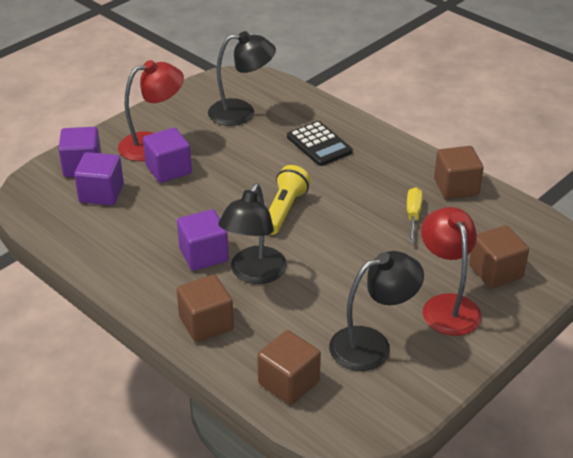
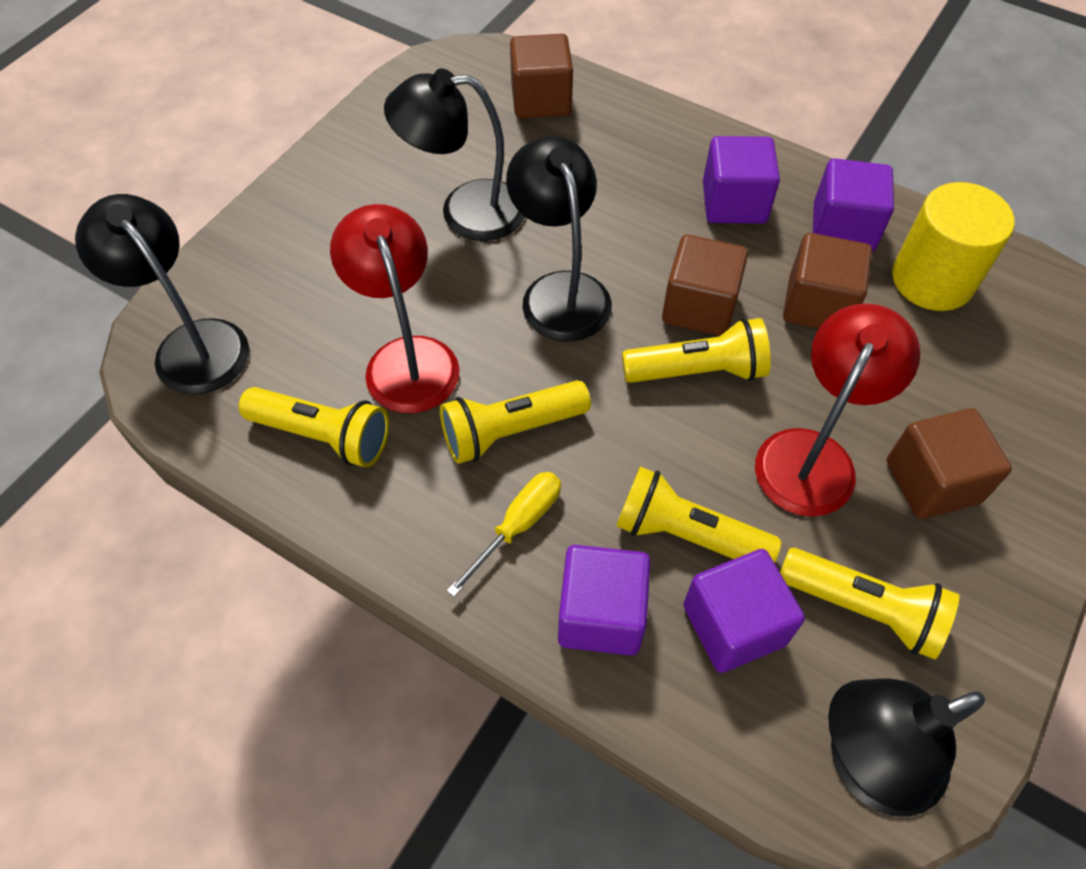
black calculator: 1 -> 0
black lamp: 3 -> 4
yellow cylinder: 0 -> 1
yellow flashlight: 1 -> 5

